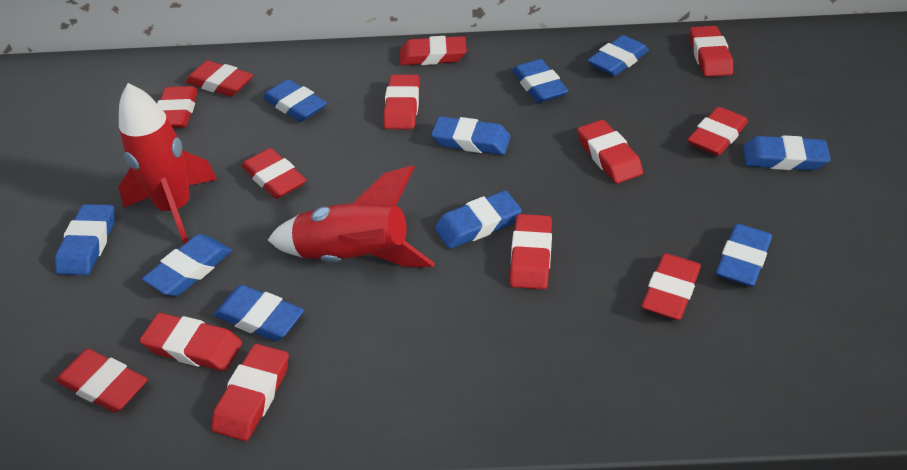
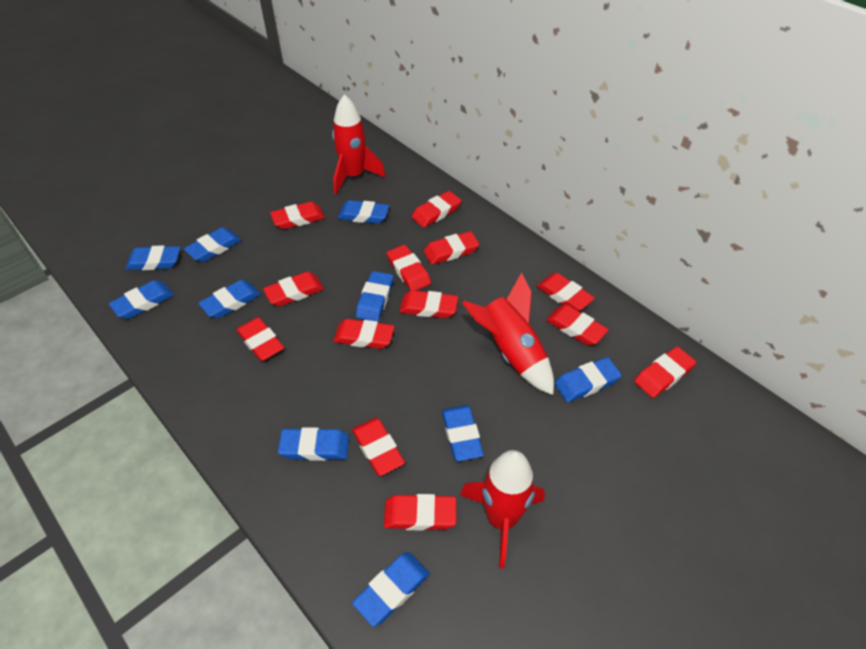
red rocket: 2 -> 3

